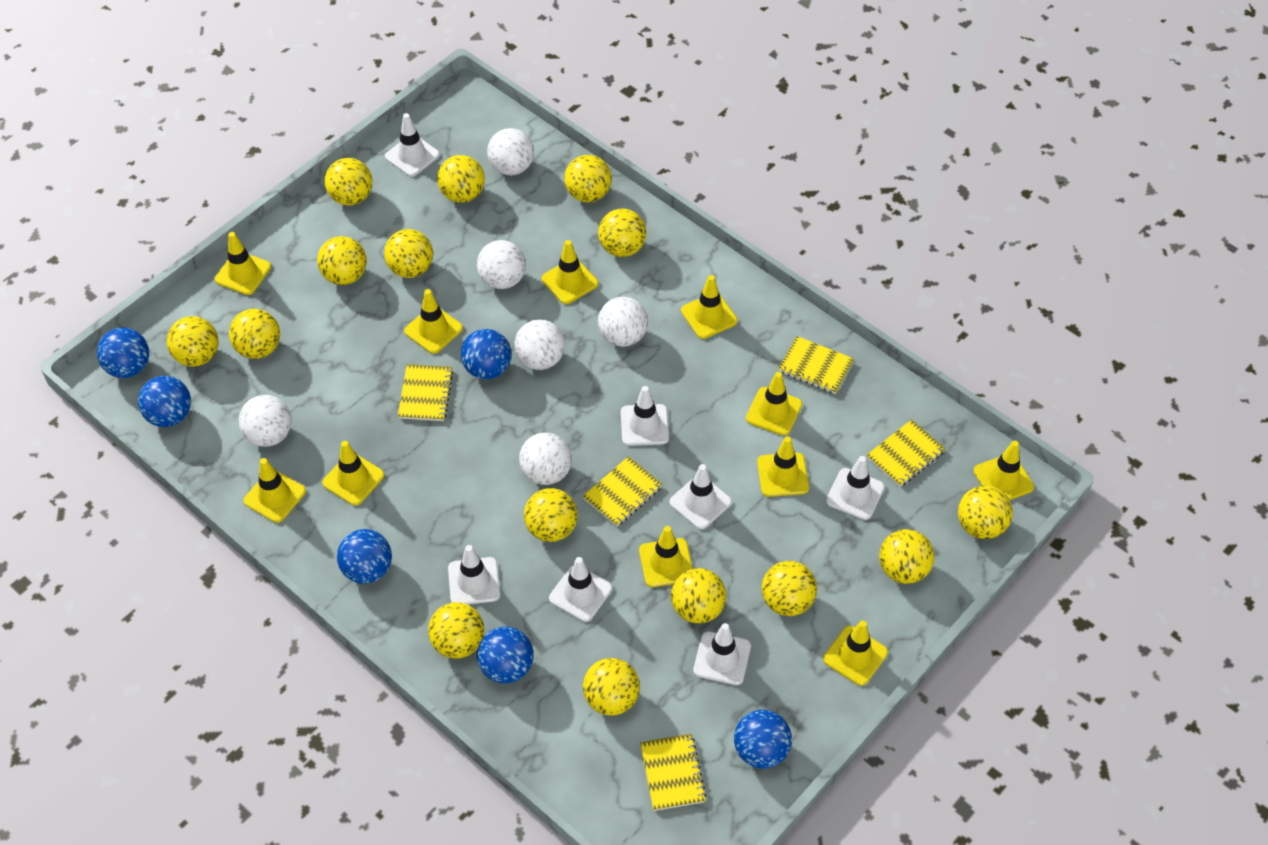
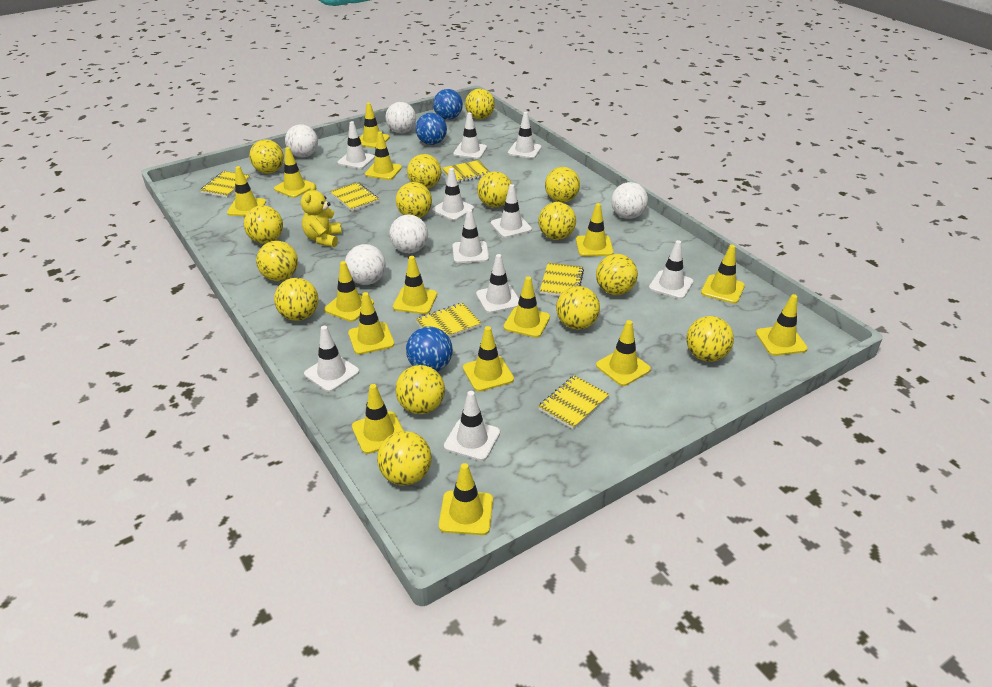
blue ball: 6 -> 3
white ball: 6 -> 5
white traffic cone: 7 -> 10
yellow notebook: 5 -> 6
yellow teddy bear: 0 -> 1
yellow traffic cone: 11 -> 15

